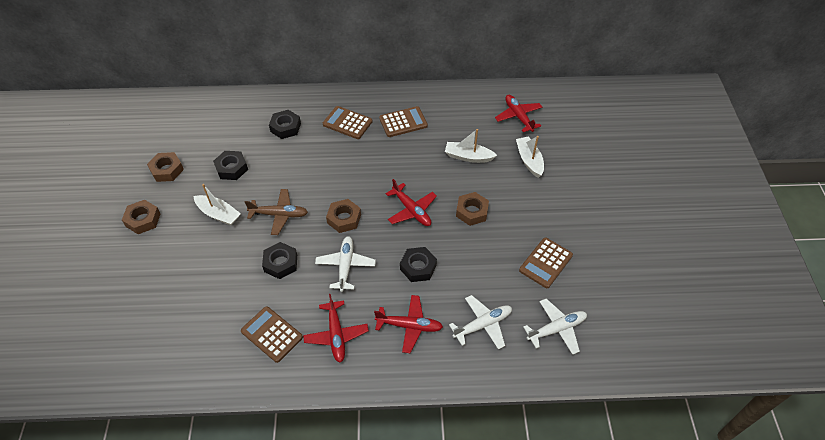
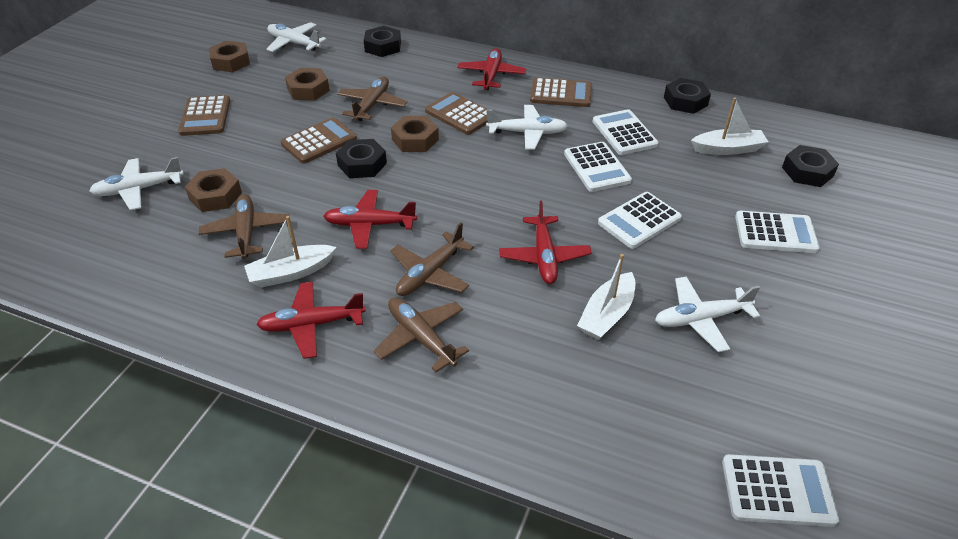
brown plane: 1 -> 4
white calculator: 0 -> 5
white plane: 3 -> 4

